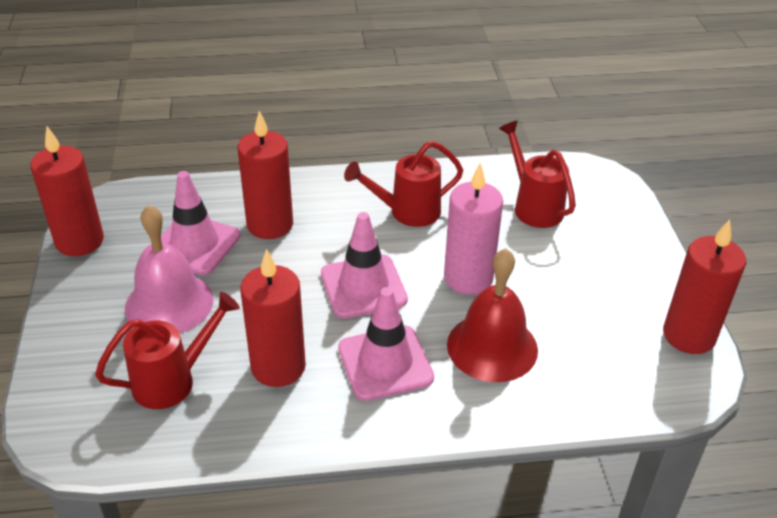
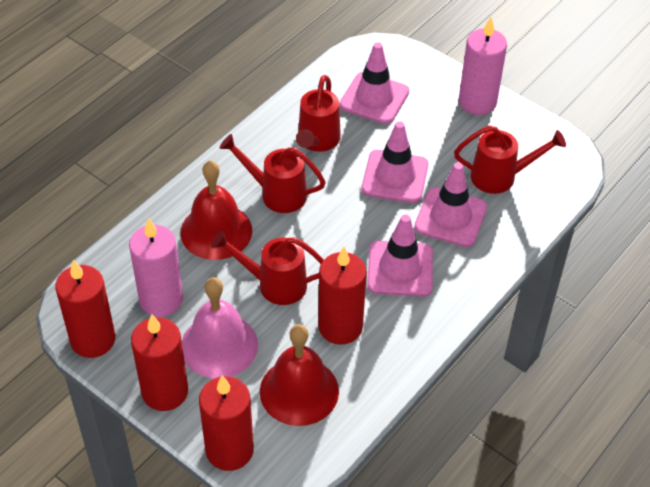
pink candle: 1 -> 2
pink traffic cone: 3 -> 4
red bell: 1 -> 2
red watering can: 3 -> 4

